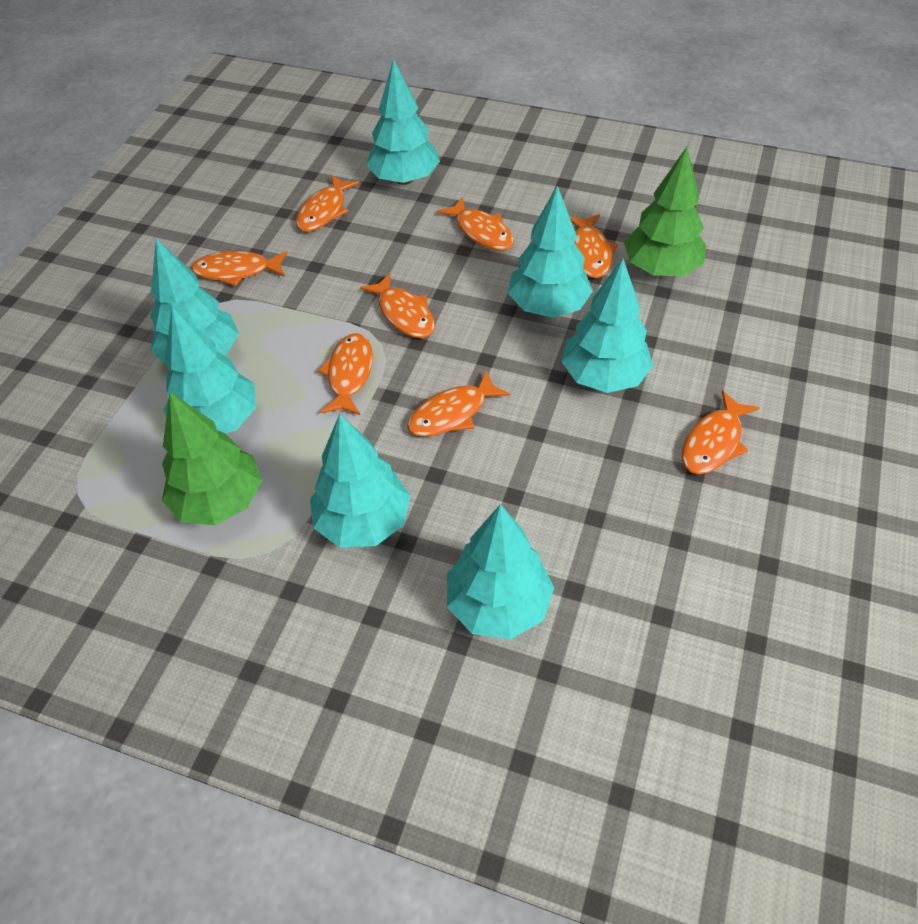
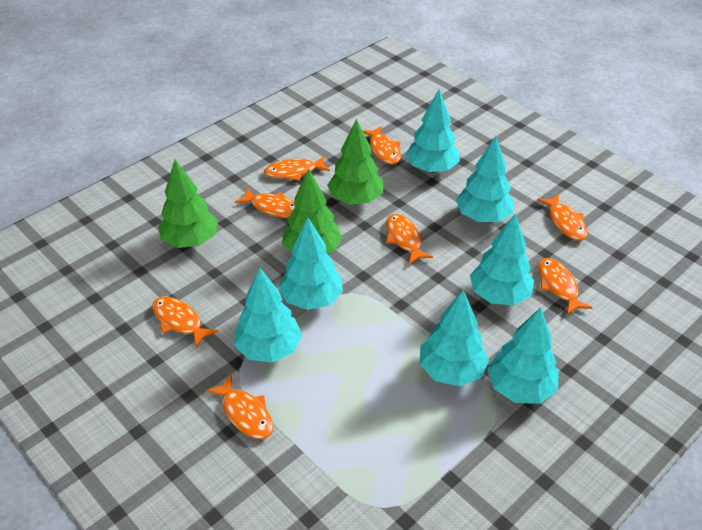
green tree: 2 -> 3

